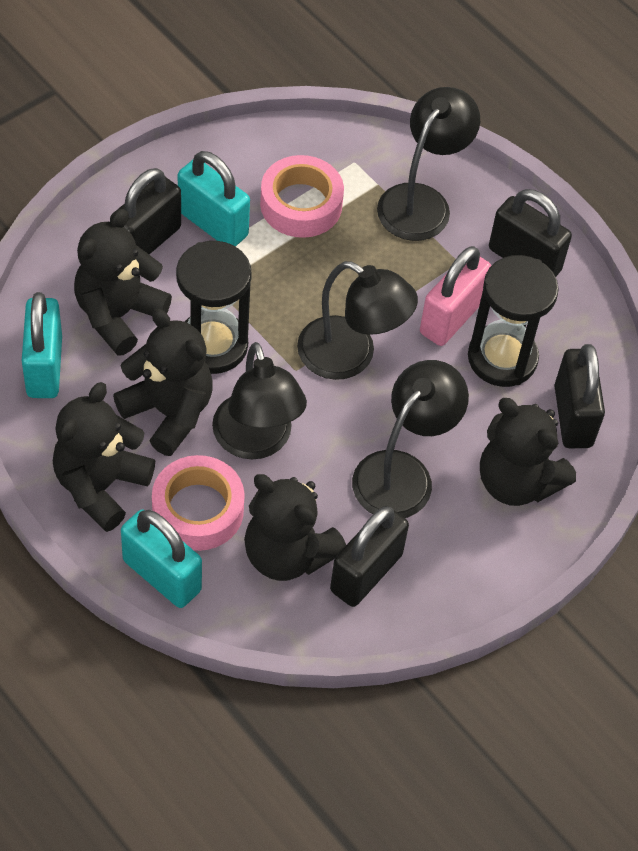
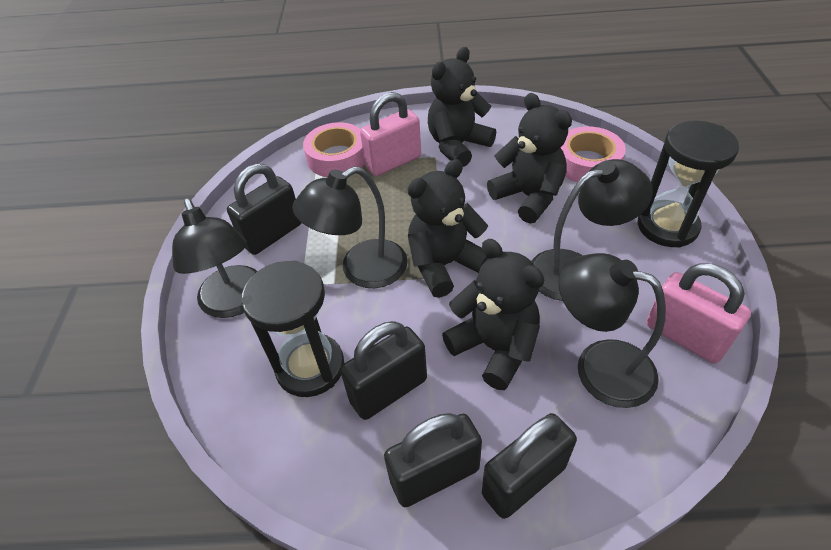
black teddy bear: 5 -> 4
pink padlock: 1 -> 2
turquoise padlock: 3 -> 0

